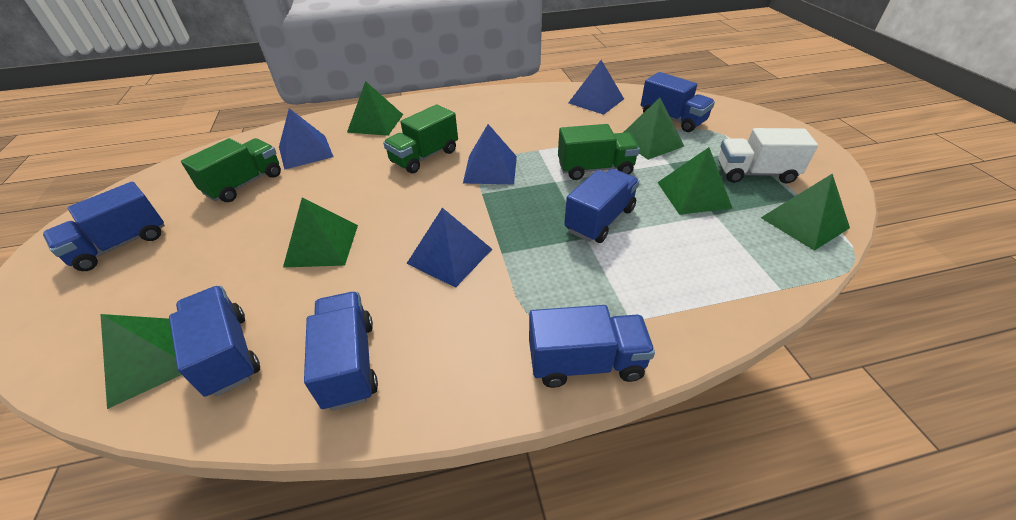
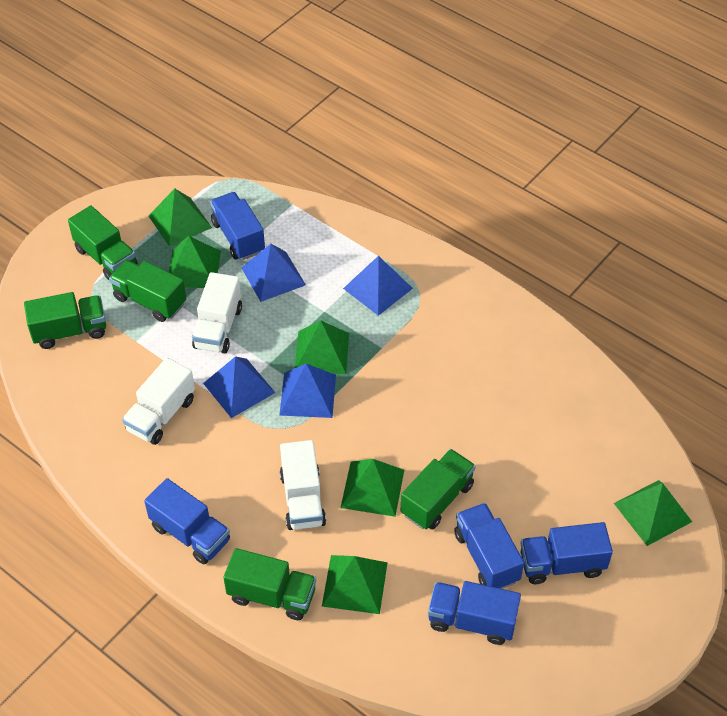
blue truck: 6 -> 5
green truck: 3 -> 5
white truck: 1 -> 3

